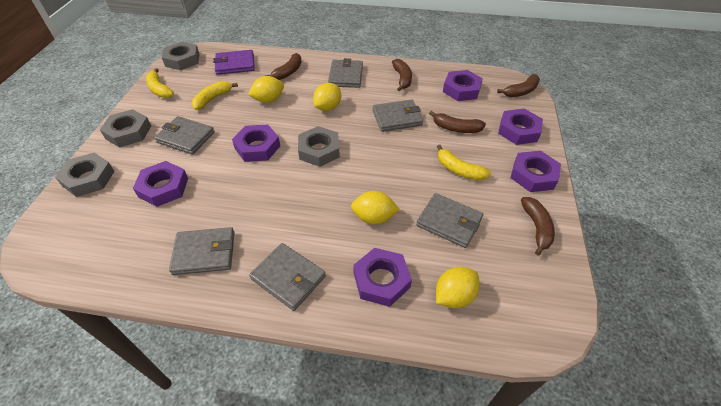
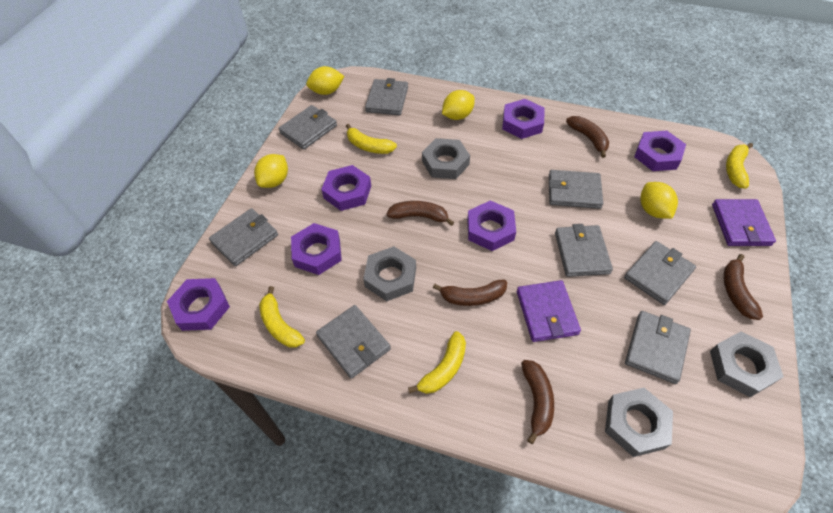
grey wallet: 6 -> 8
purple wallet: 1 -> 2
yellow banana: 3 -> 4

